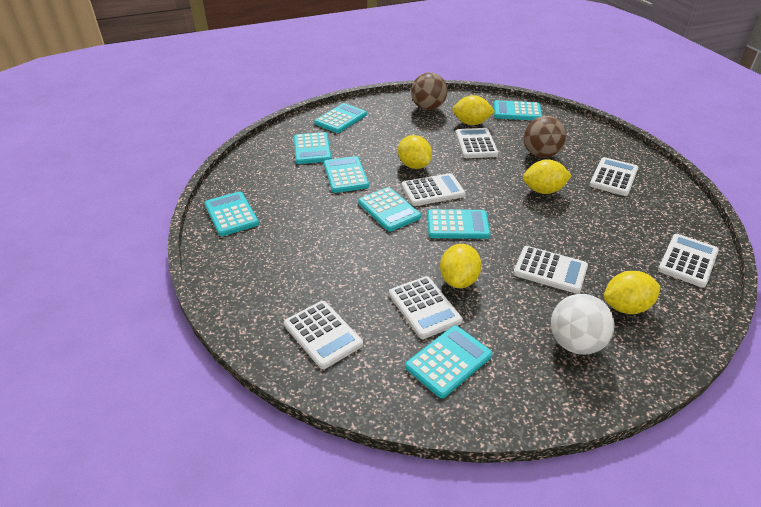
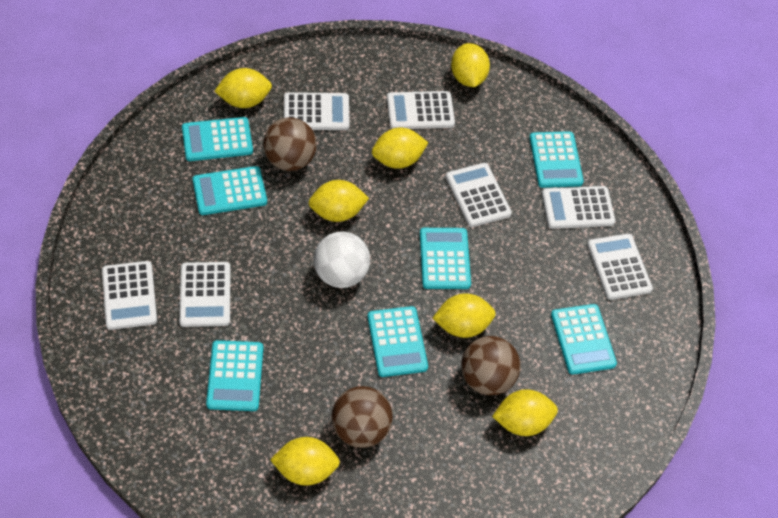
brown ball: 2 -> 3
turquoise calculator: 8 -> 7
yellow lemon: 5 -> 7

